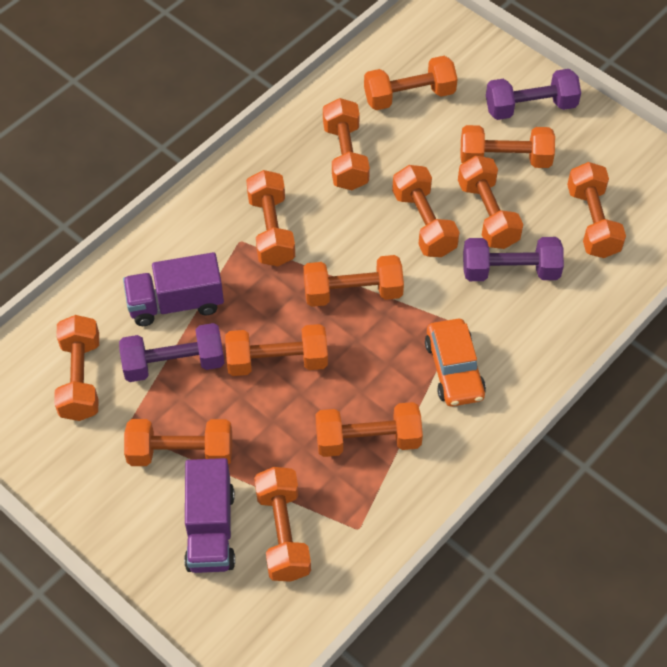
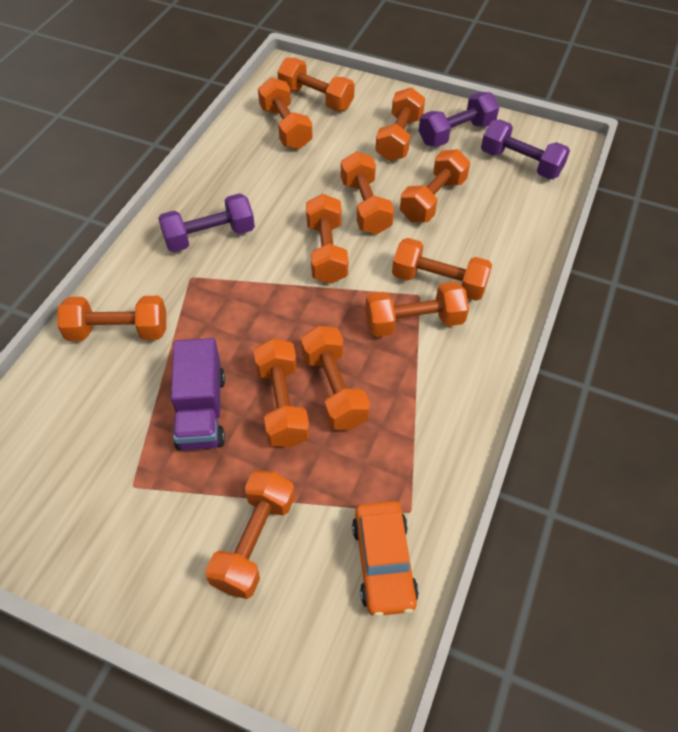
orange dumbbell: 13 -> 12
purple truck: 2 -> 1

